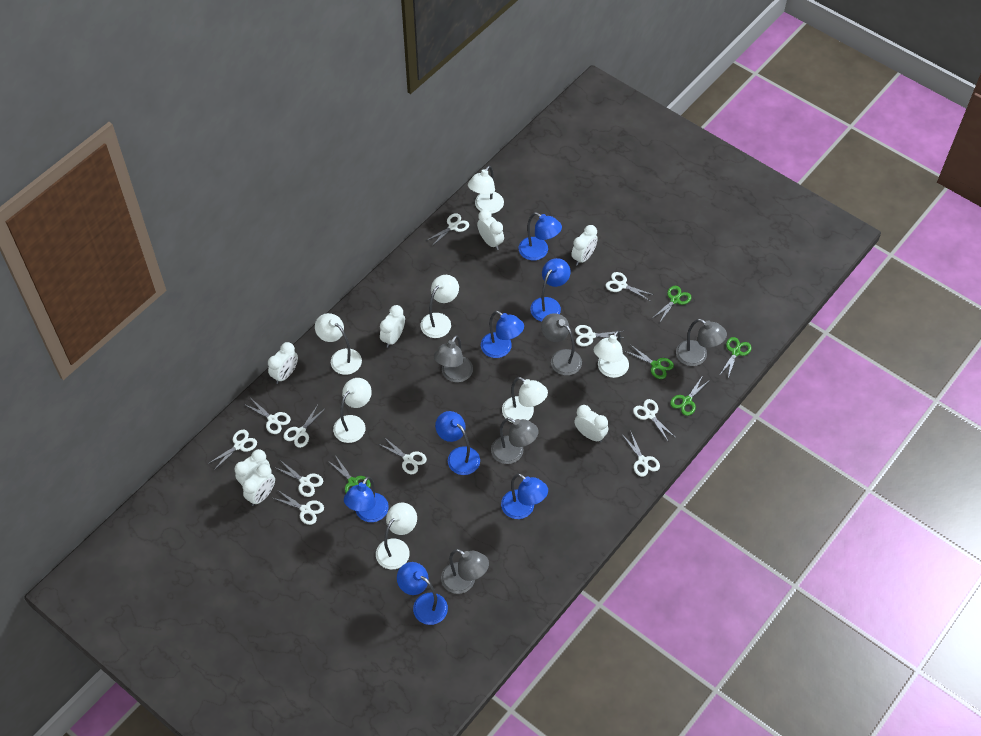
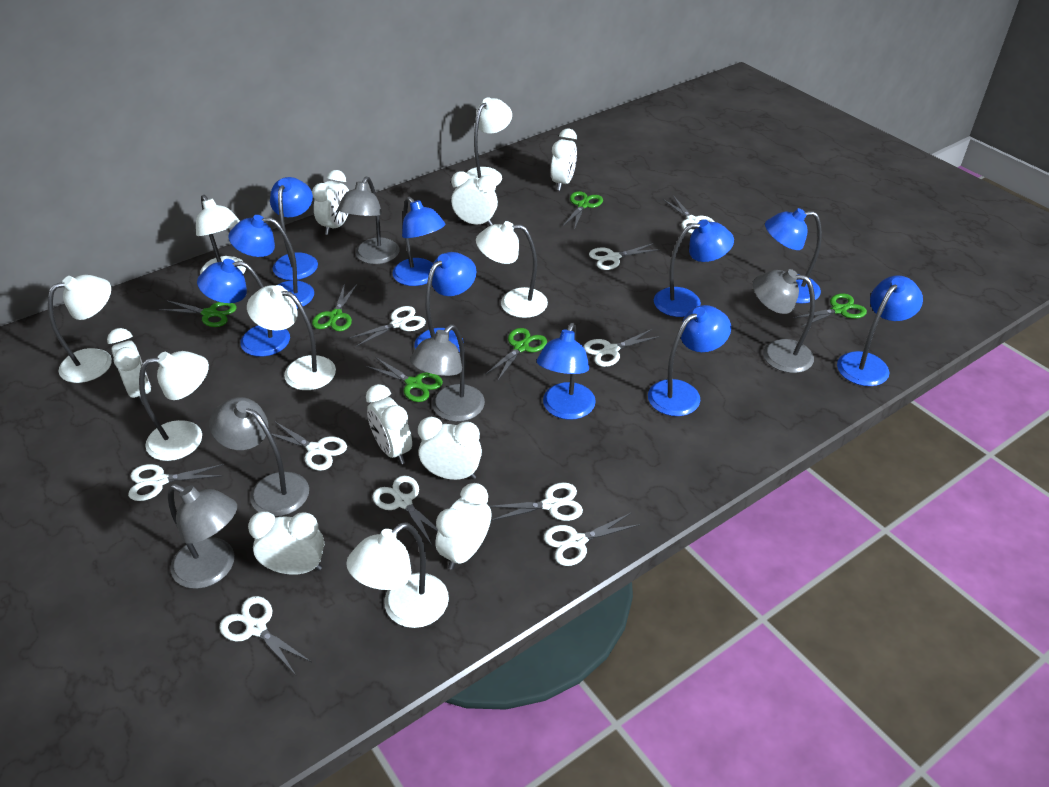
blue lamp: 7 -> 10
green scissors: 5 -> 6
white clock: 7 -> 8
white scissors: 11 -> 10

